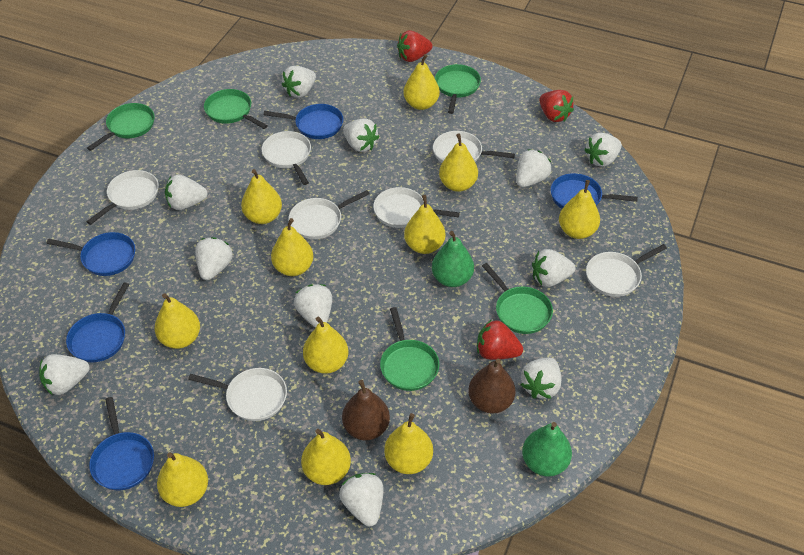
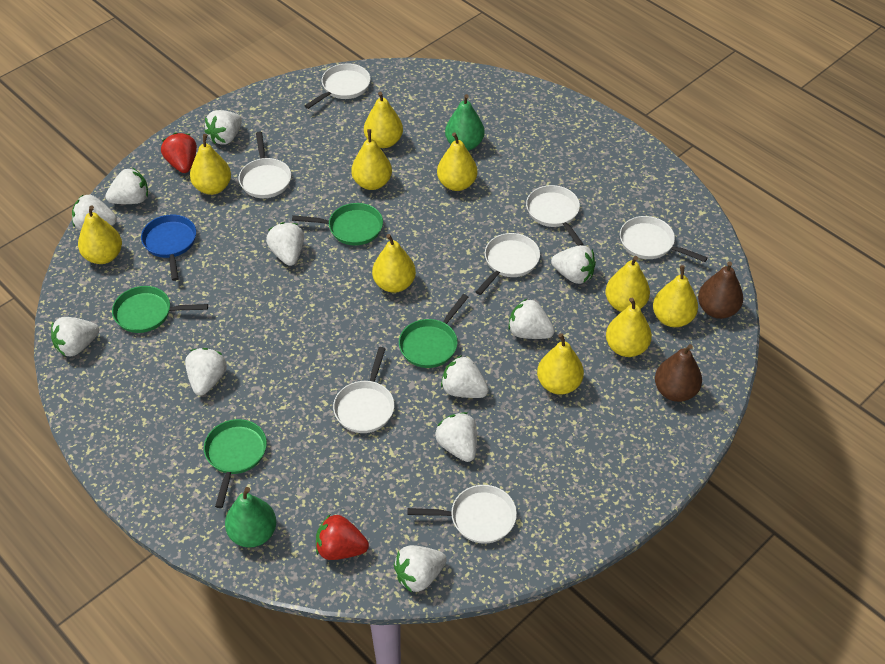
blue pan: 5 -> 1
green pan: 5 -> 4
red strawberry: 3 -> 2
yellow pear: 11 -> 10

